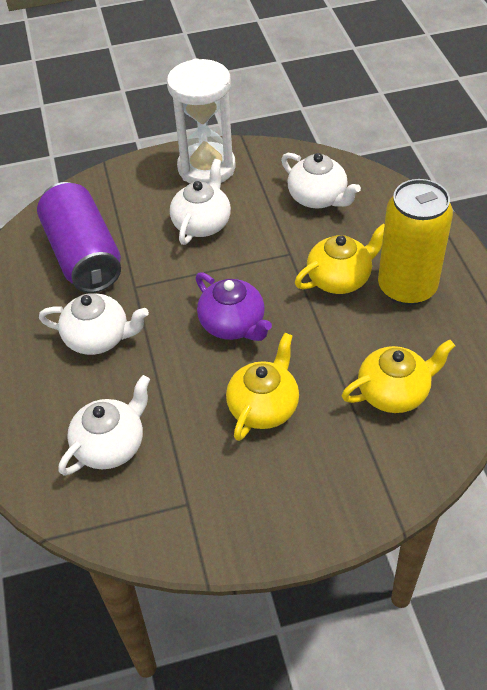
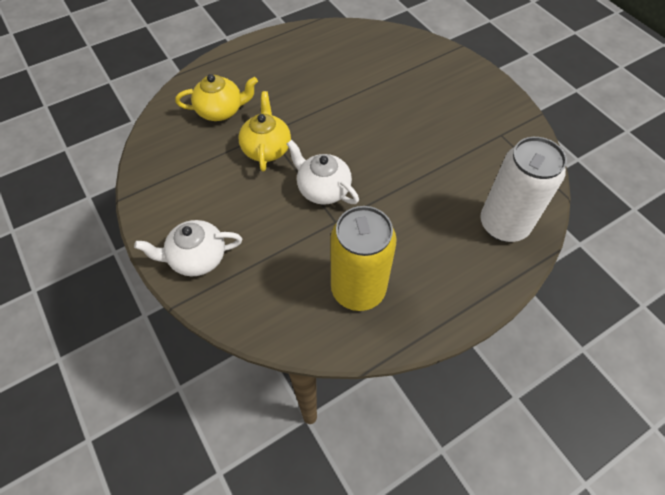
purple can: 1 -> 0
purple teapot: 1 -> 0
white can: 0 -> 1
white hourglass: 1 -> 0
white teapot: 4 -> 2
yellow teapot: 3 -> 2

